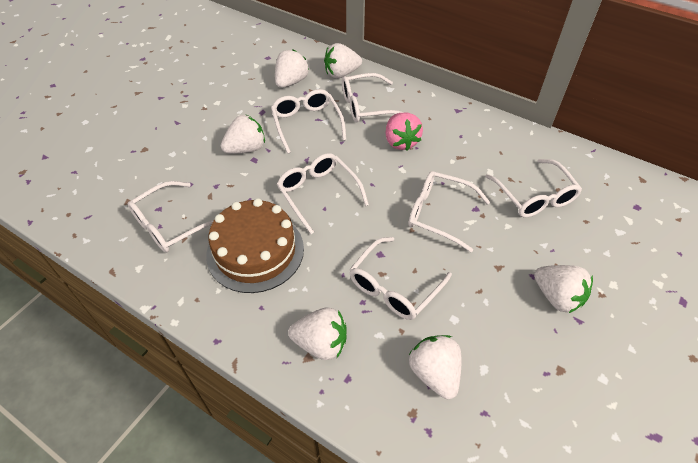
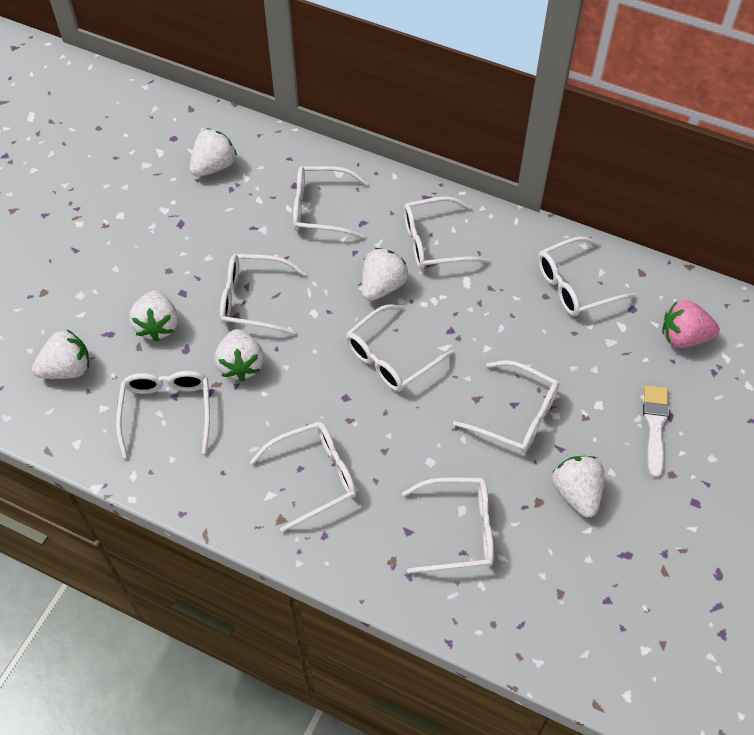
brown cake: 1 -> 0
white brush: 0 -> 1
white glasses: 7 -> 9

